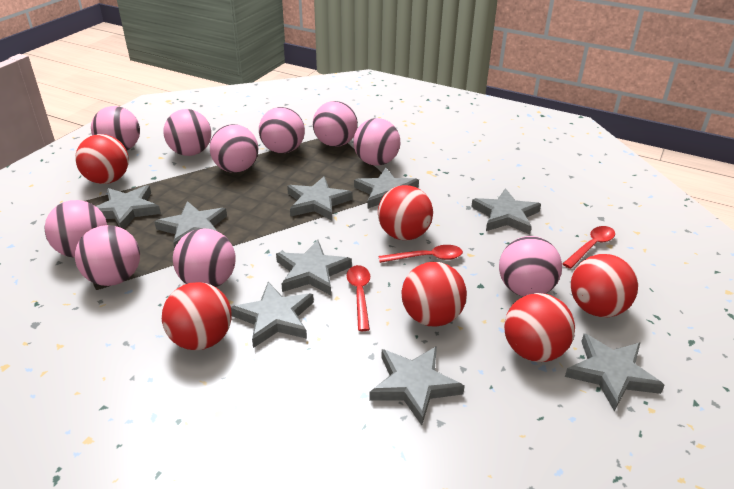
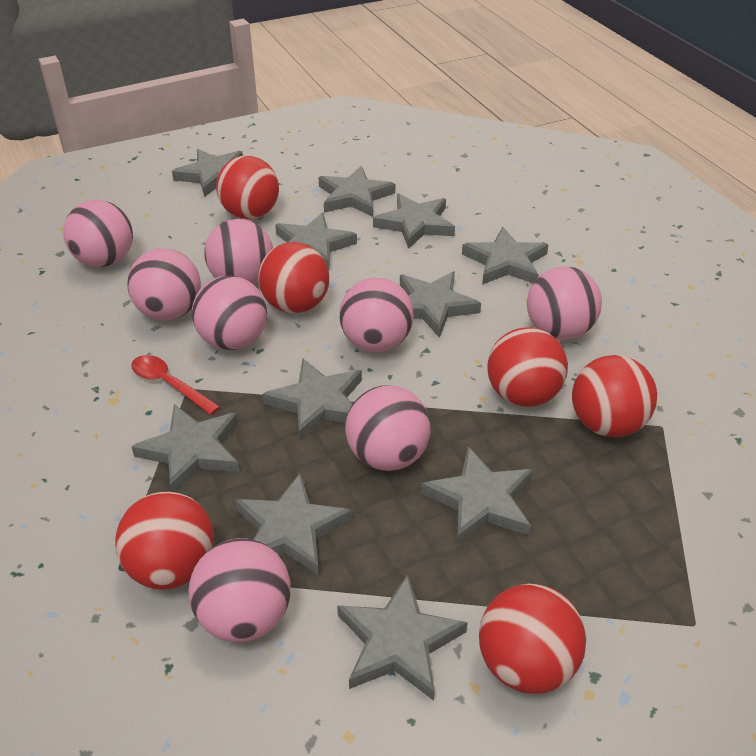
grey star: 9 -> 11
pink ball: 10 -> 8
red spoon: 3 -> 1

